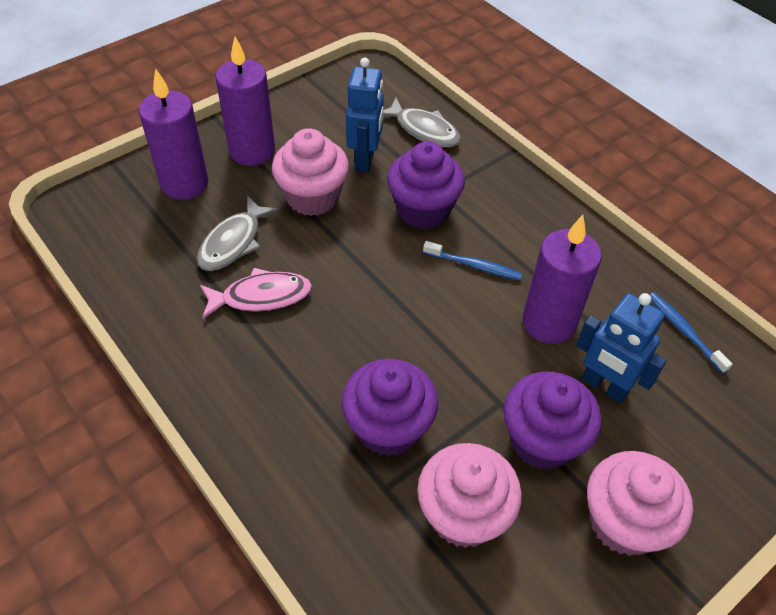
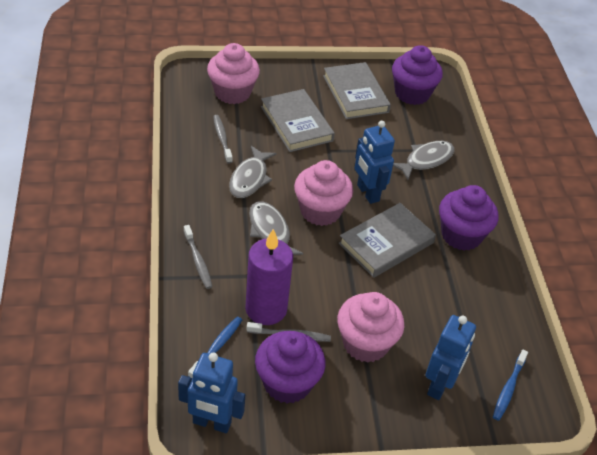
blue robot: 2 -> 3
grey book: 0 -> 3
grey fish: 2 -> 3
grey toothbrush: 0 -> 3
pink fish: 1 -> 0
purple candle: 3 -> 1

